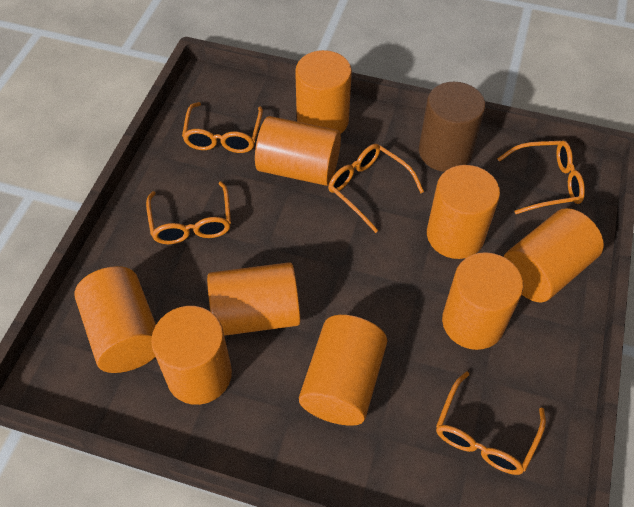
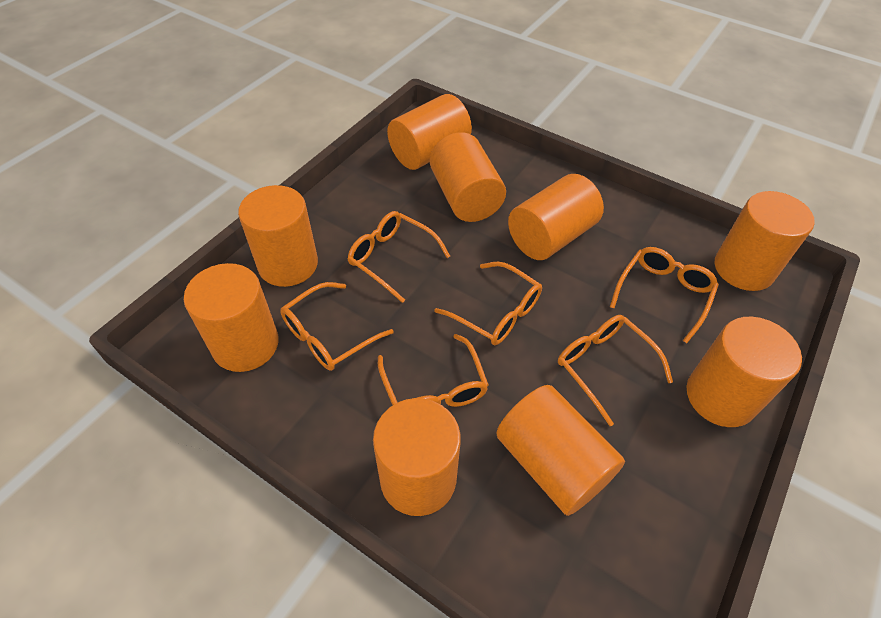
brown cylinder: 1 -> 0
orange glasses: 5 -> 6

